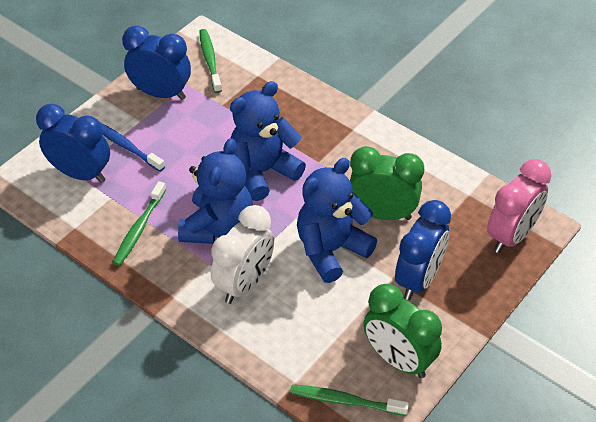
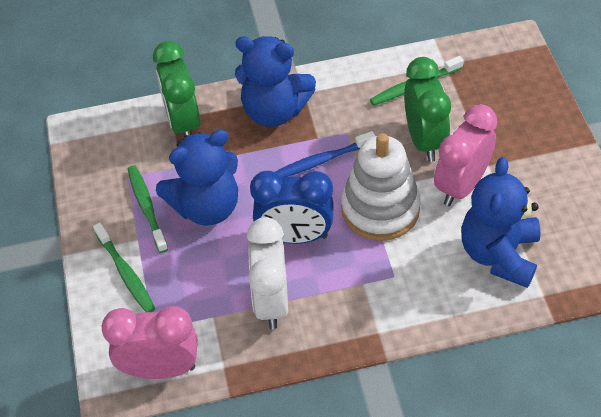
blue clock: 3 -> 1
pink clock: 1 -> 2
white stacking toy: 0 -> 1

